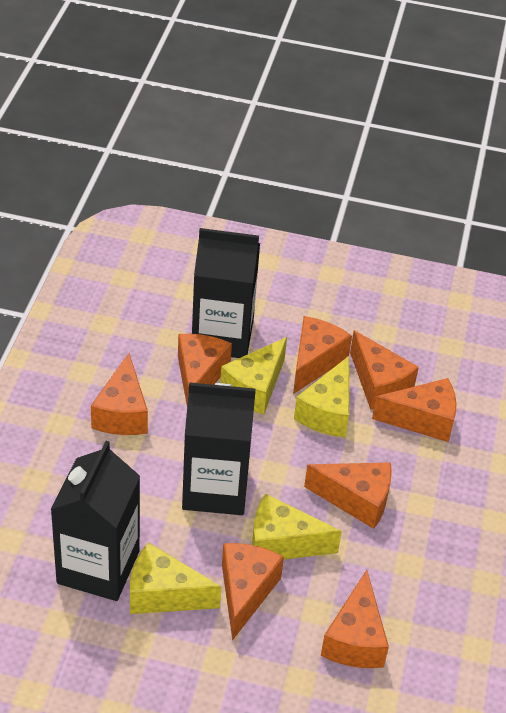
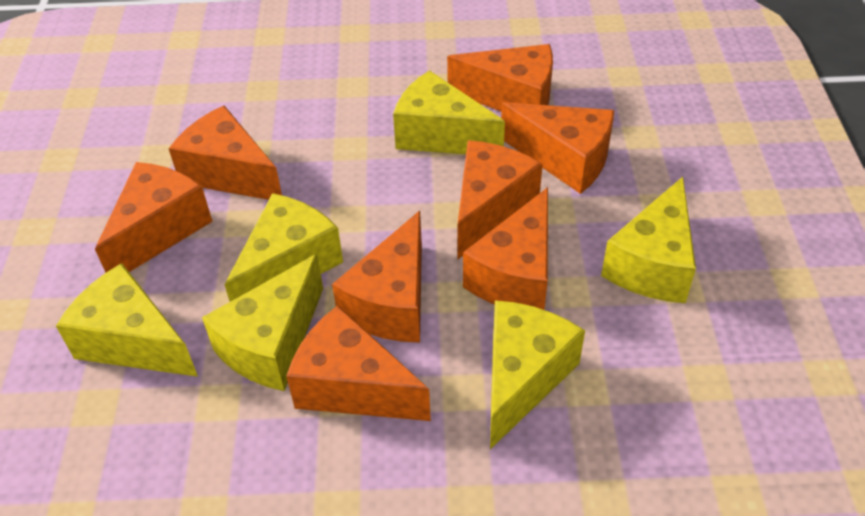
black carton: 3 -> 0
yellow cheese: 4 -> 6

